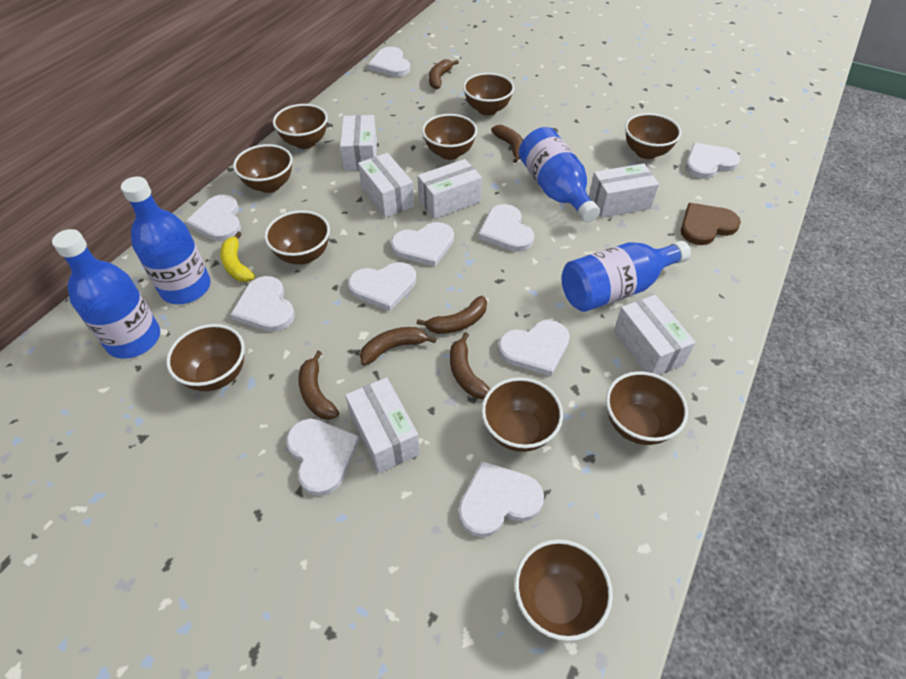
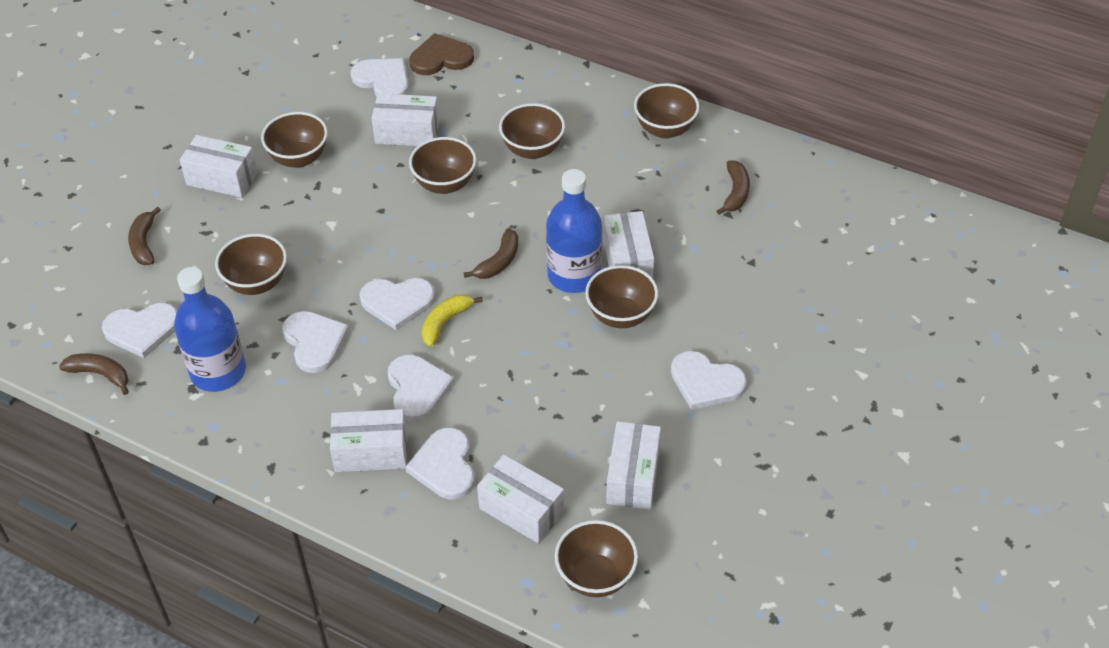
blue bottle: 4 -> 2
brown banana: 6 -> 4
brown bowl: 10 -> 7
white heart: 10 -> 7

